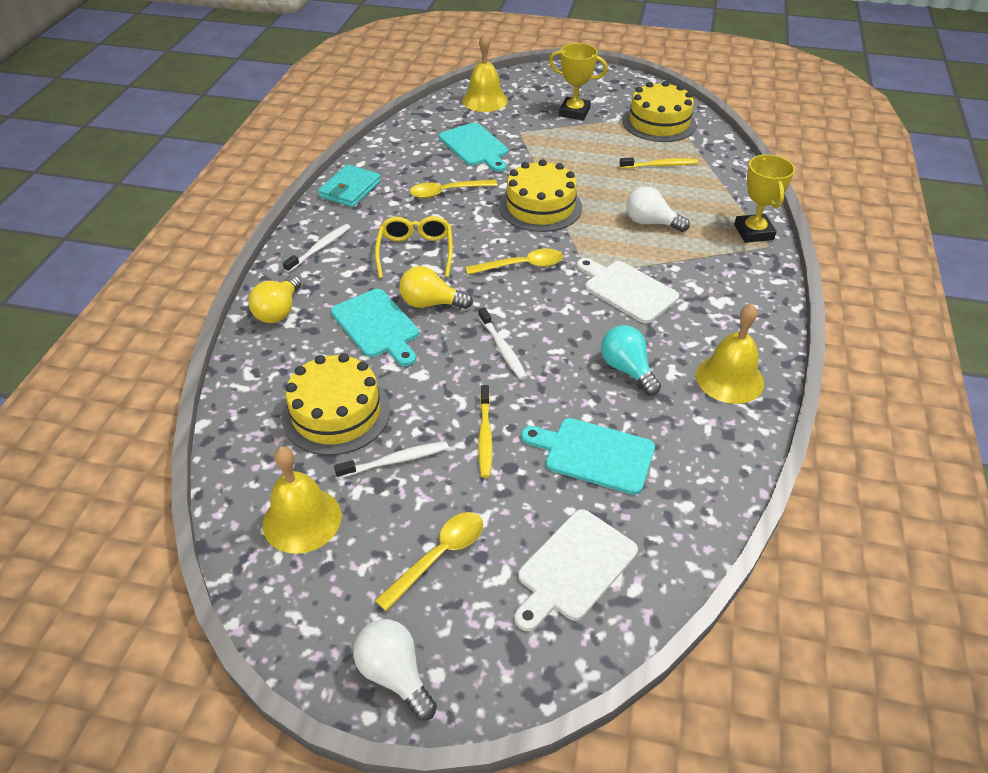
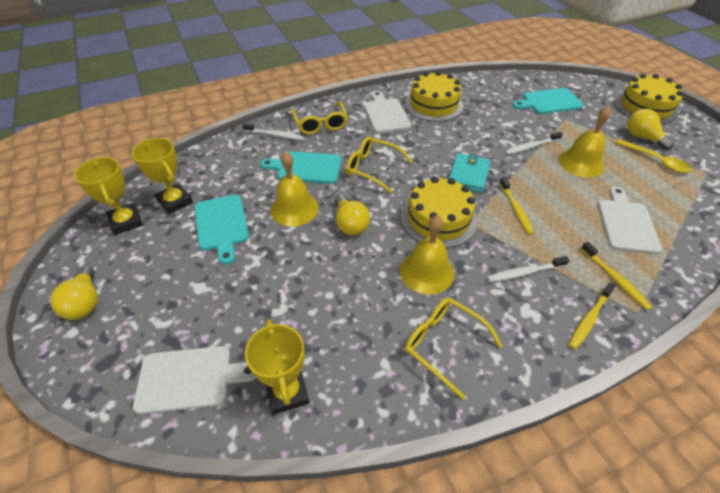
turquoise light bulb: 1 -> 0
white cutting board: 2 -> 3
white light bulb: 2 -> 0
yellow glasses: 1 -> 3
yellow light bulb: 2 -> 3
yellow spoon: 3 -> 1
yellow toothbrush: 2 -> 3
yellow trophy: 2 -> 3

